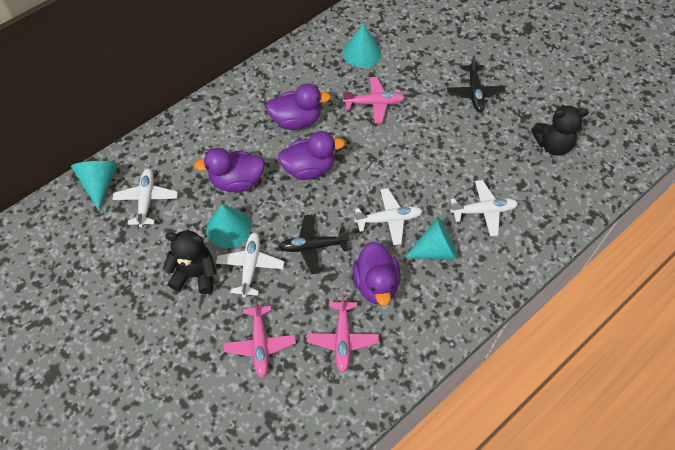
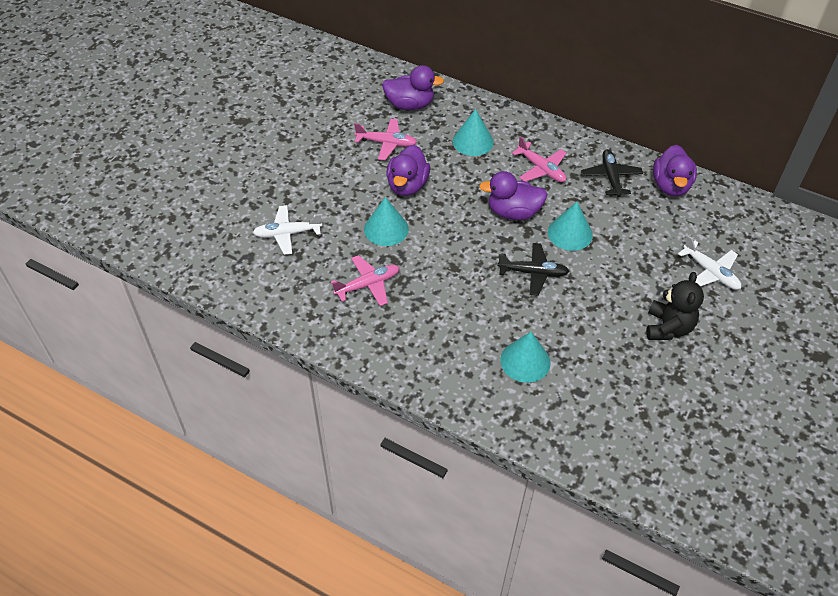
black teddy bear: 2 -> 1
white plane: 4 -> 2

